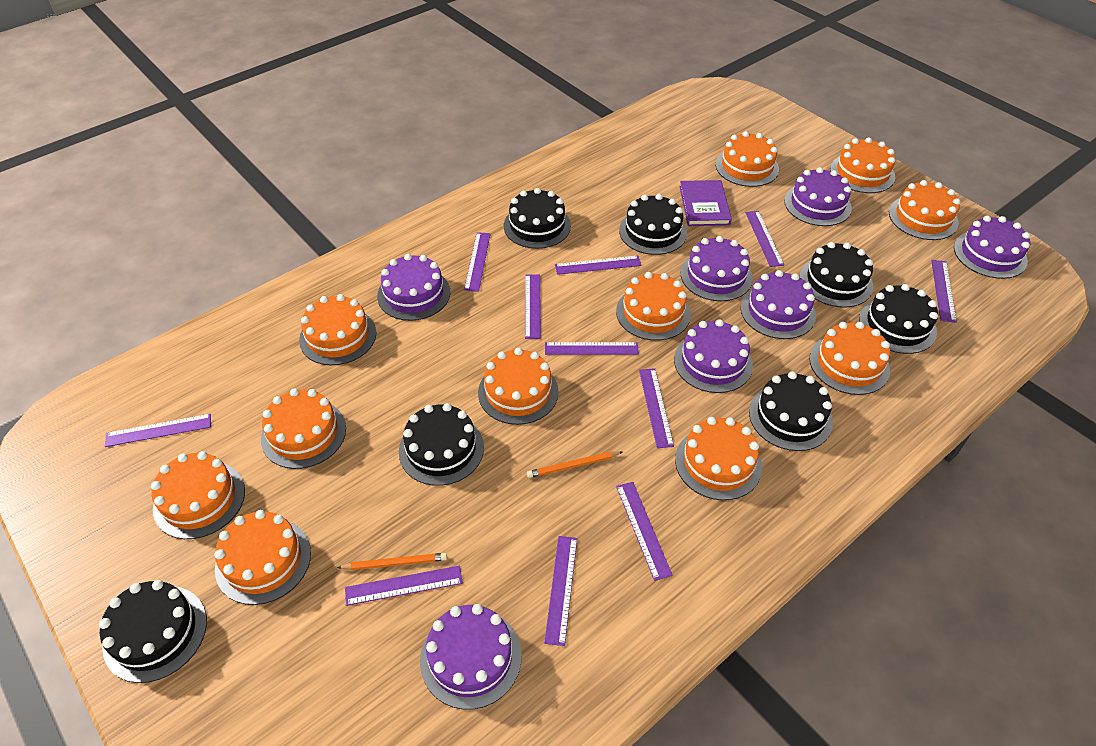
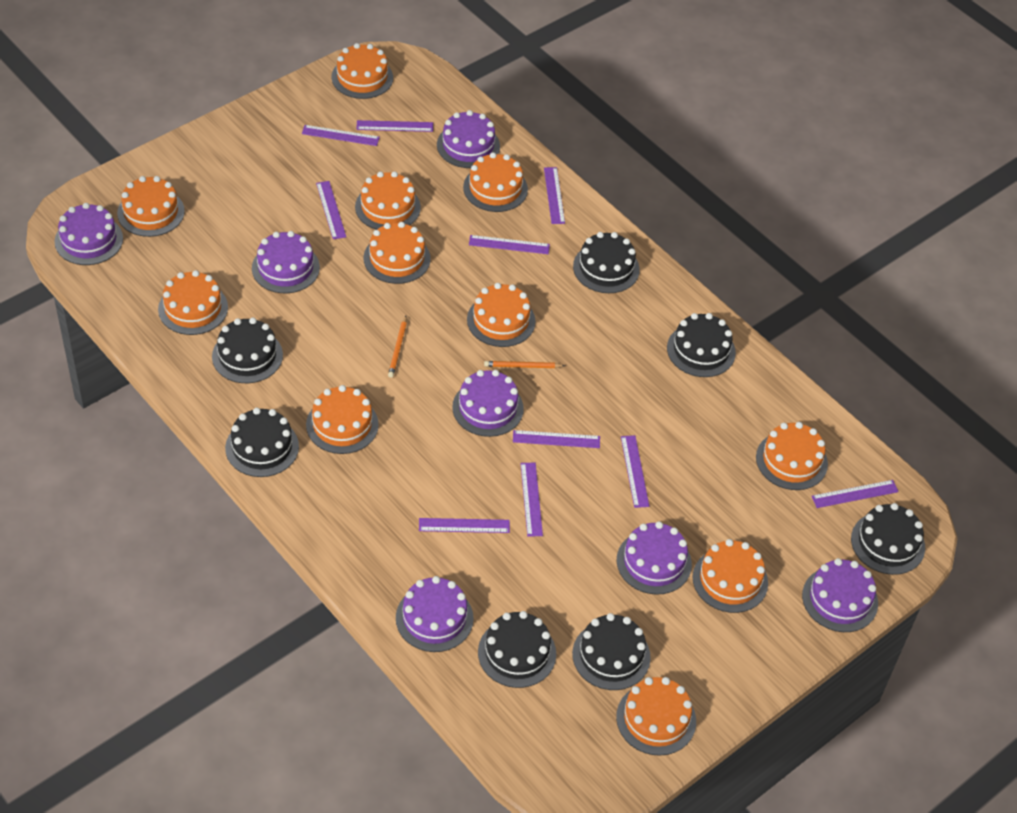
purple book: 1 -> 0
purple ruler: 11 -> 10

